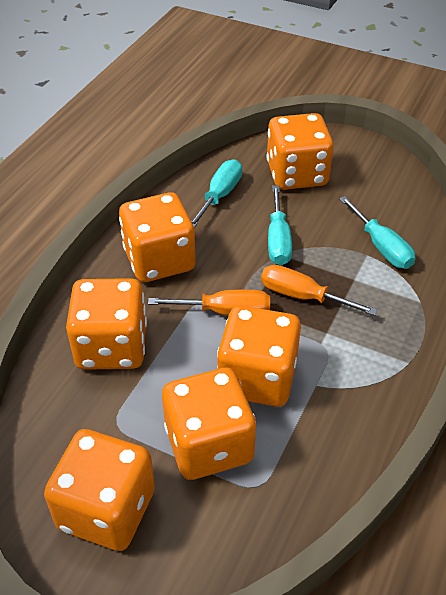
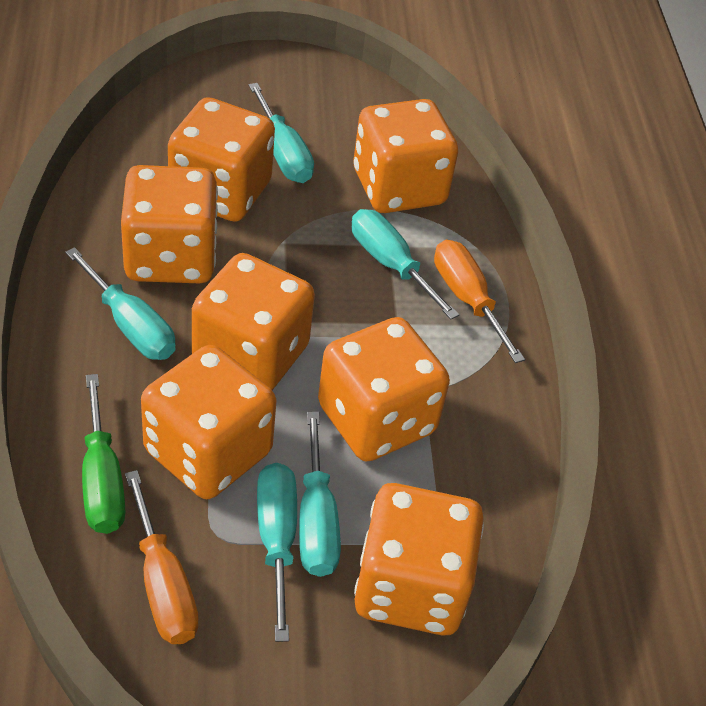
green screwdriver: 0 -> 1
orange dice: 6 -> 7
turquoise screwdriver: 3 -> 5

